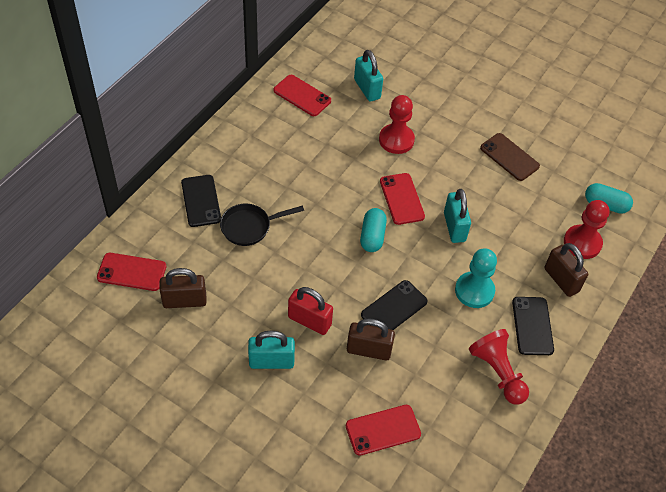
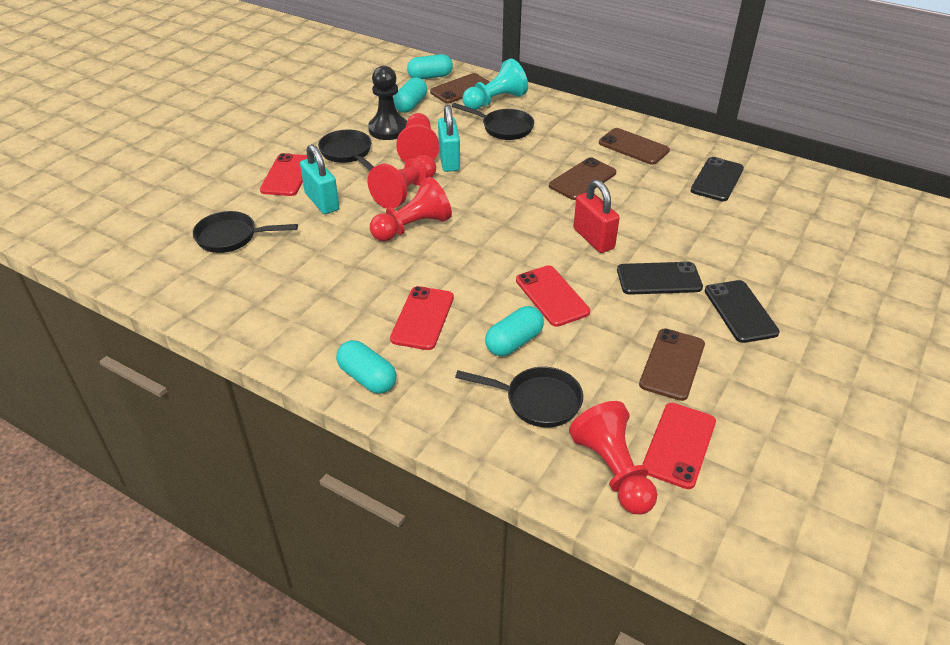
black pan: 1 -> 4
black pawn: 0 -> 1
brown padlock: 3 -> 0
brown phone: 1 -> 4
red pawn: 3 -> 4
turquoise capsule: 2 -> 4
turquoise padlock: 3 -> 2

